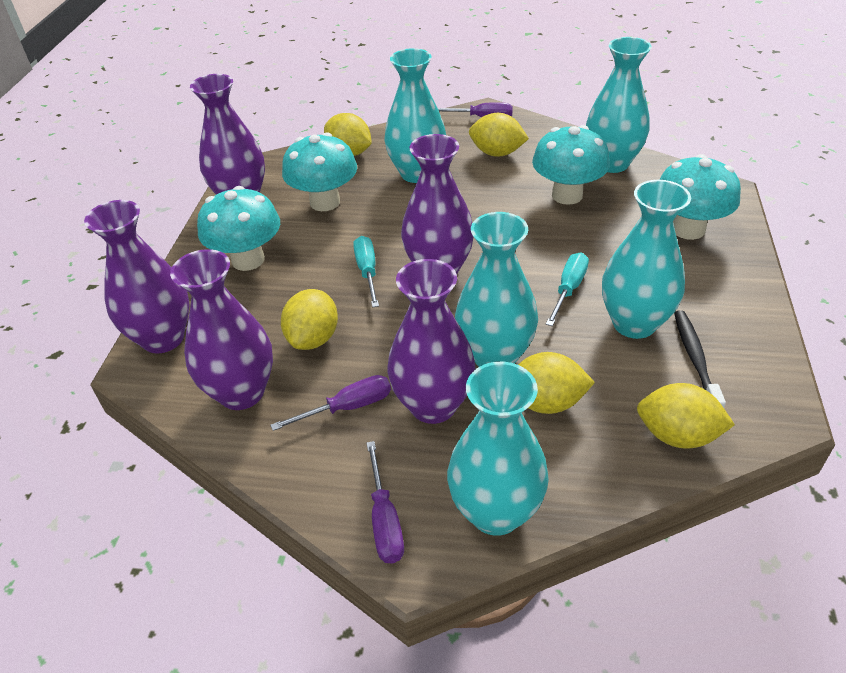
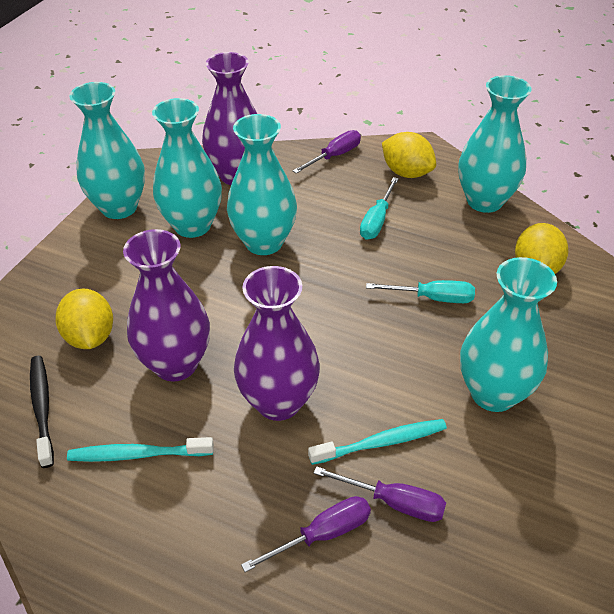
purple vase: 5 -> 3
turquoise mushroom: 4 -> 0
turquoise toothbrush: 0 -> 2
yellow lemon: 5 -> 3

